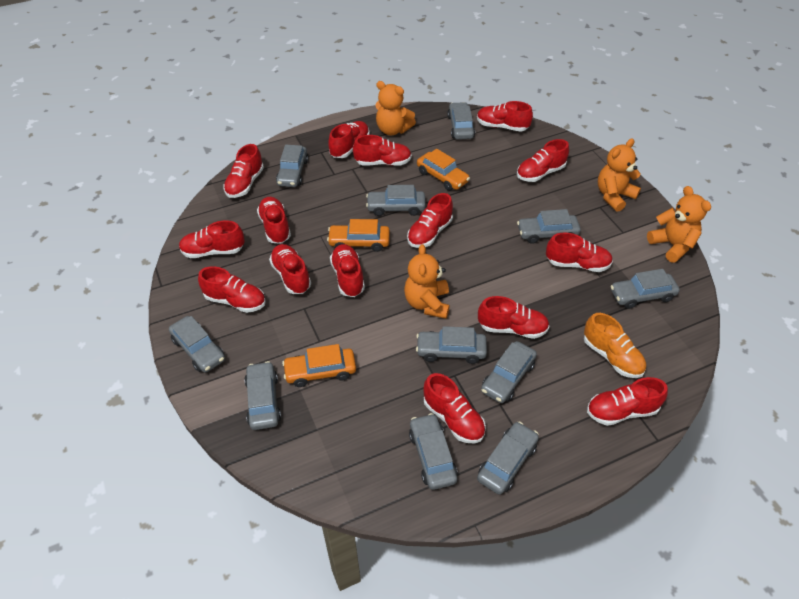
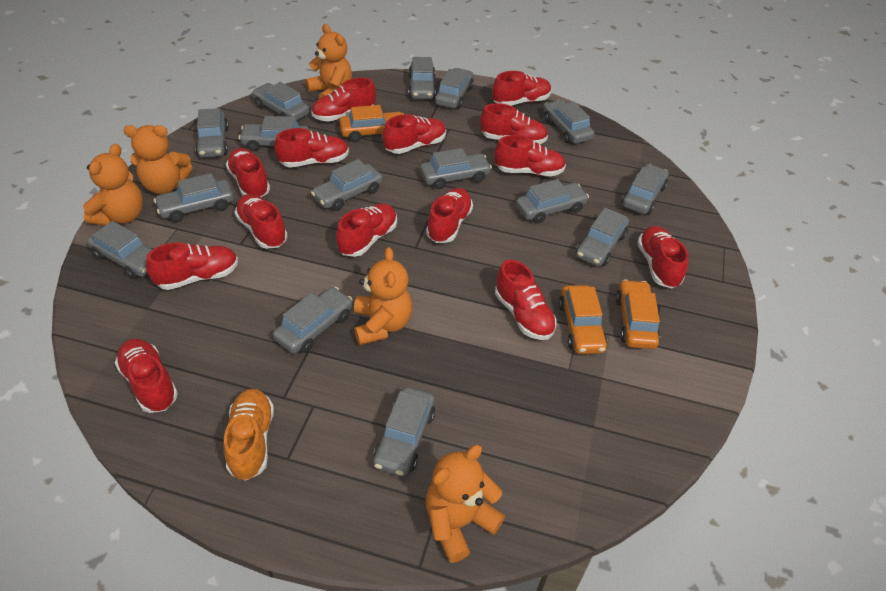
grey car: 11 -> 15
orange teddy bear: 4 -> 5
red shoe: 15 -> 14

